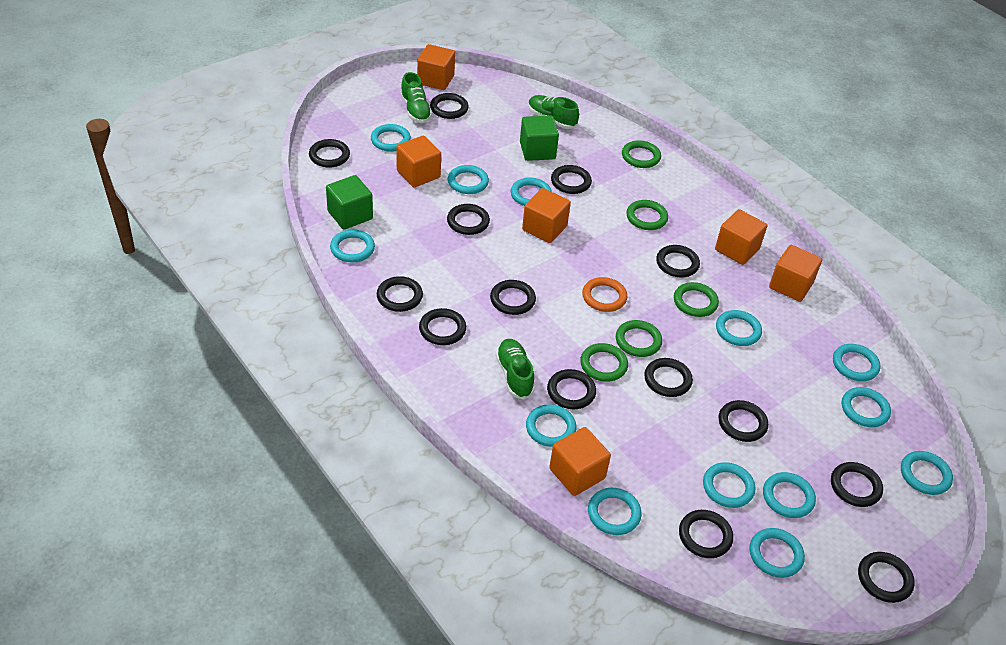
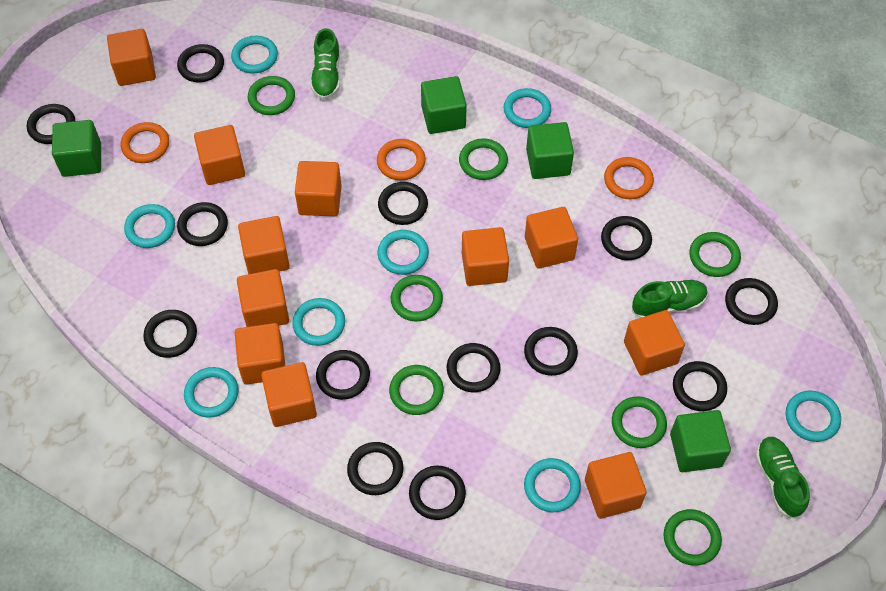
black ring: 14 -> 13
green cube: 2 -> 4
green ring: 5 -> 7
orange cube: 6 -> 11
orange ring: 1 -> 3
turquoise ring: 13 -> 8

